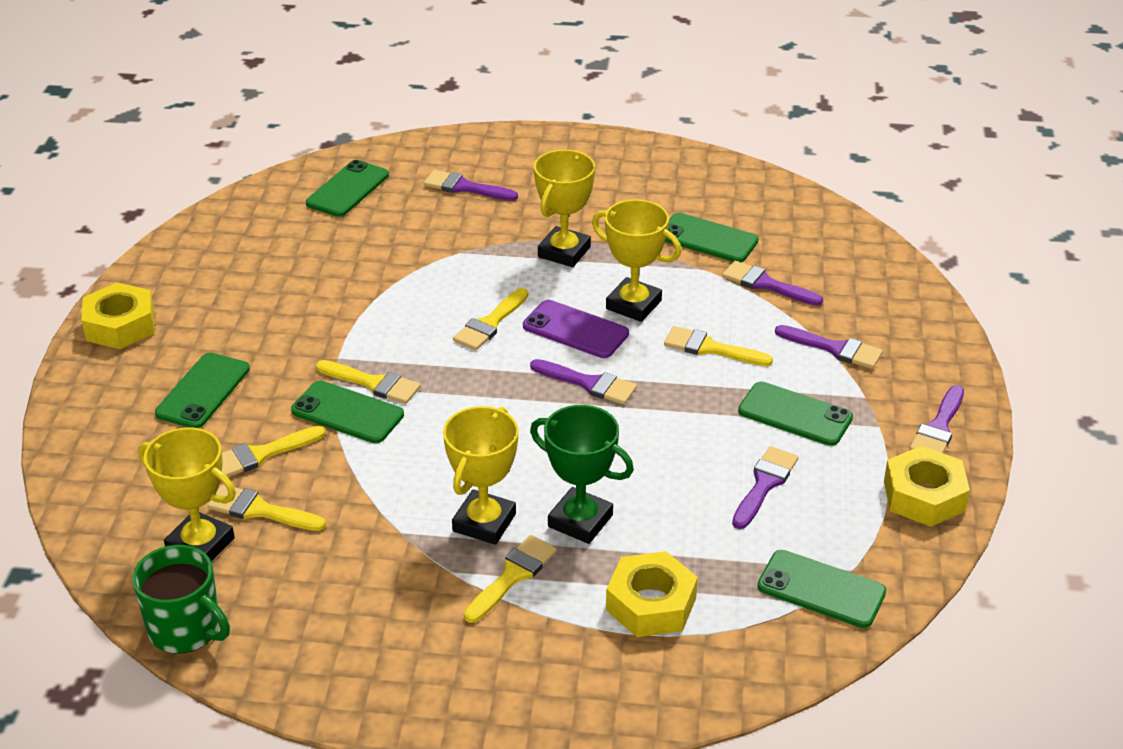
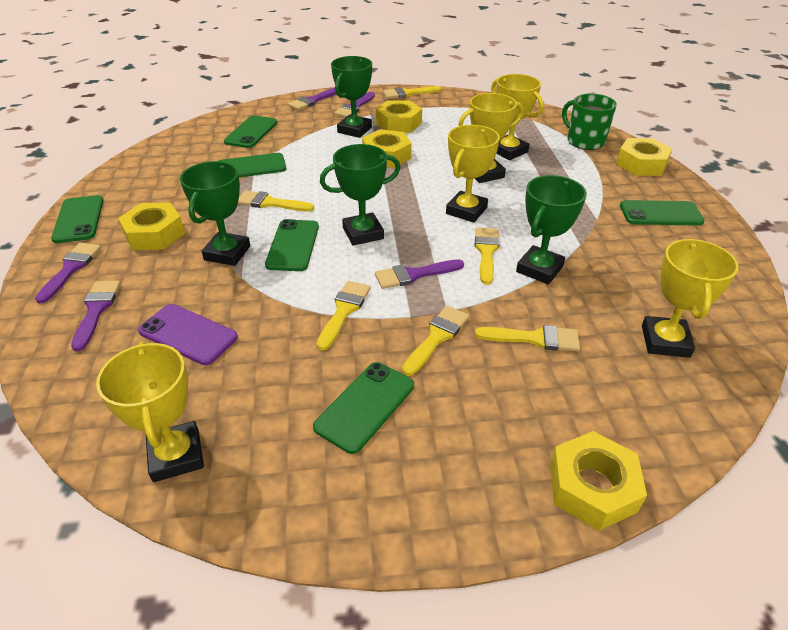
green trophy: 1 -> 4
purple brush: 6 -> 5
yellow nut: 3 -> 5
yellow trophy: 4 -> 5

